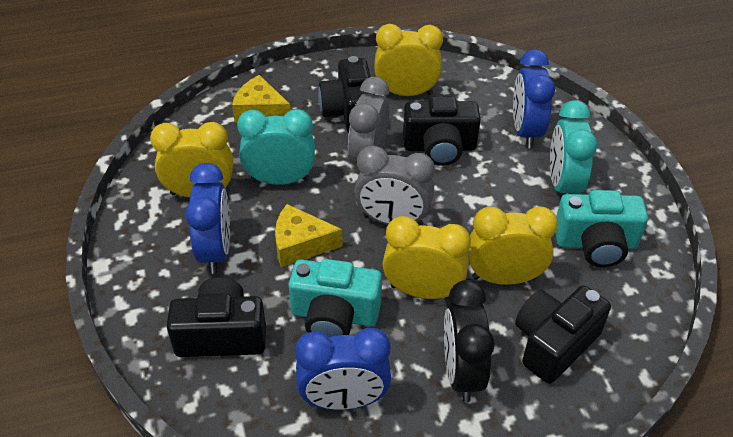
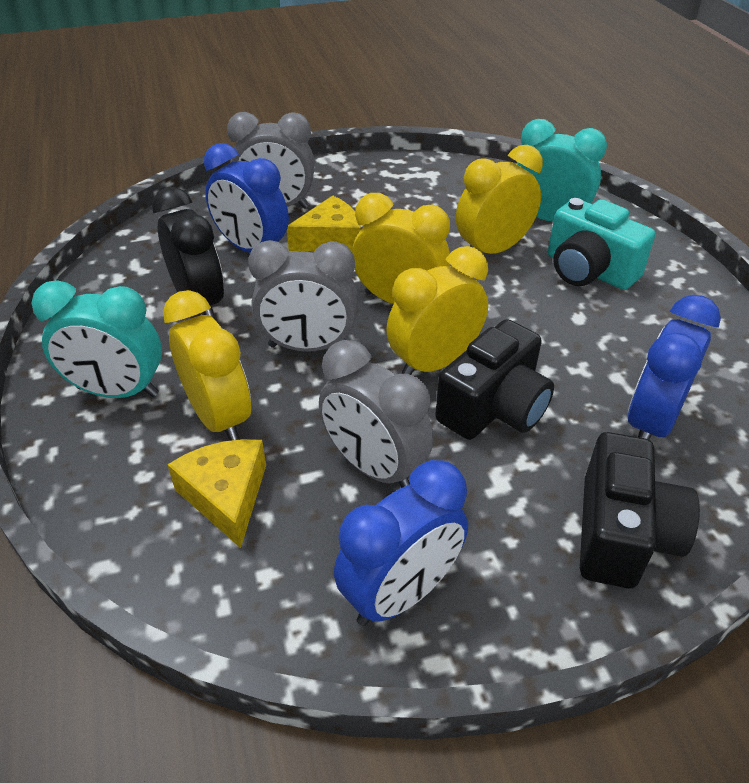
black camera: 4 -> 2
grey clock: 2 -> 3
turquoise camera: 2 -> 1

